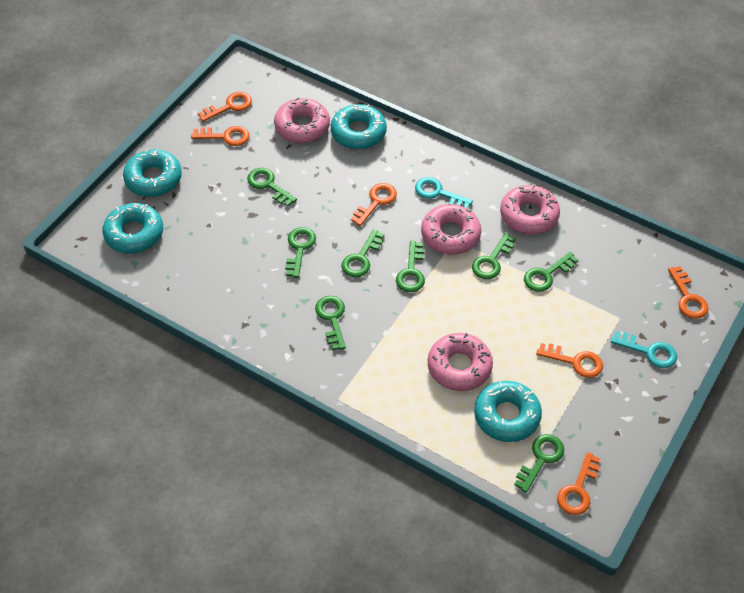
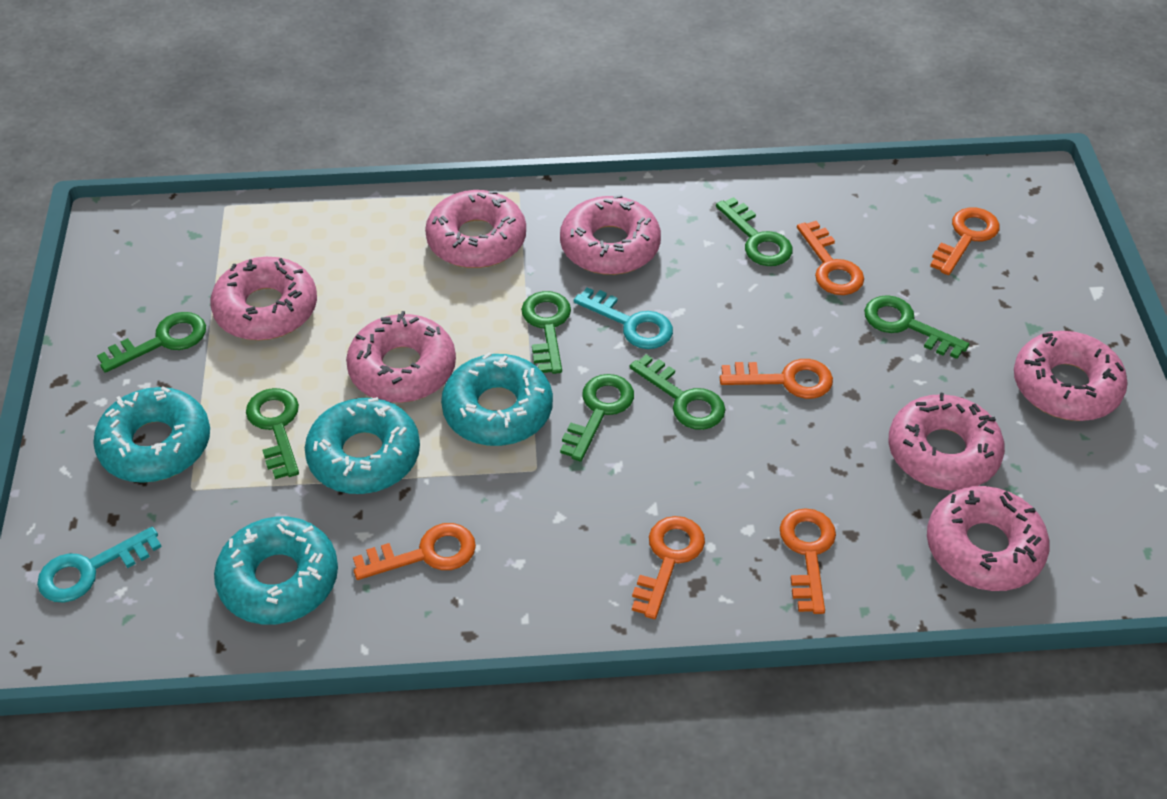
green key: 8 -> 7
pink donut: 4 -> 7

